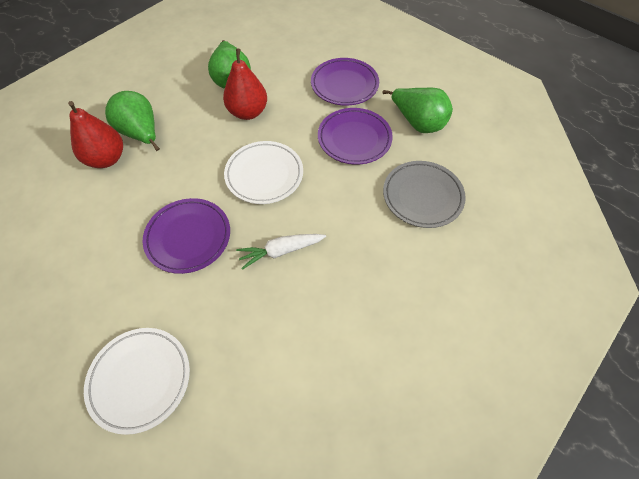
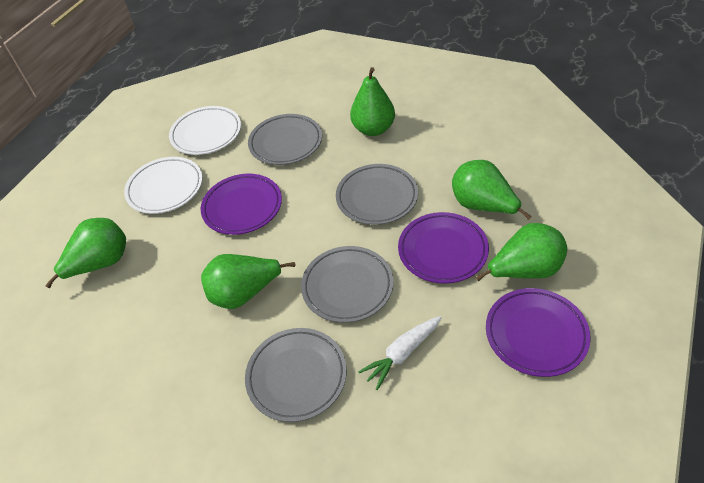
green pear: 3 -> 5
grey plate: 1 -> 4
red pear: 2 -> 0

